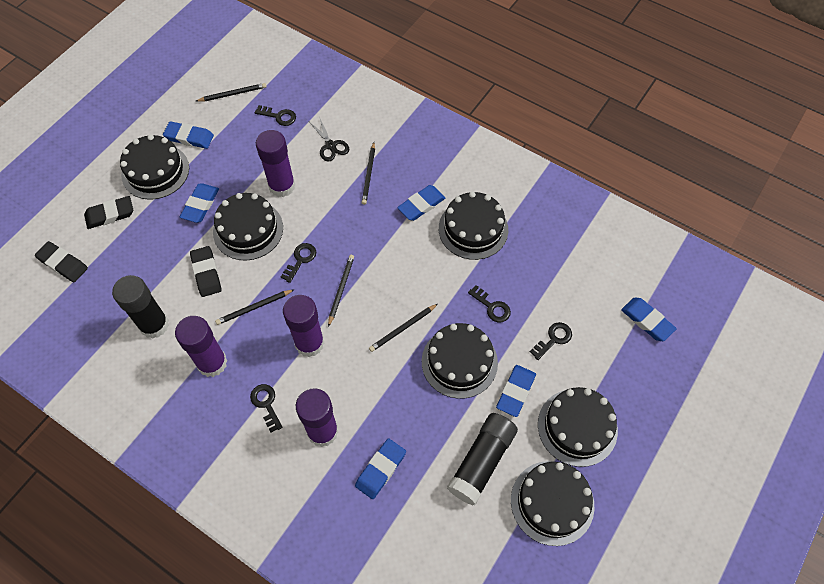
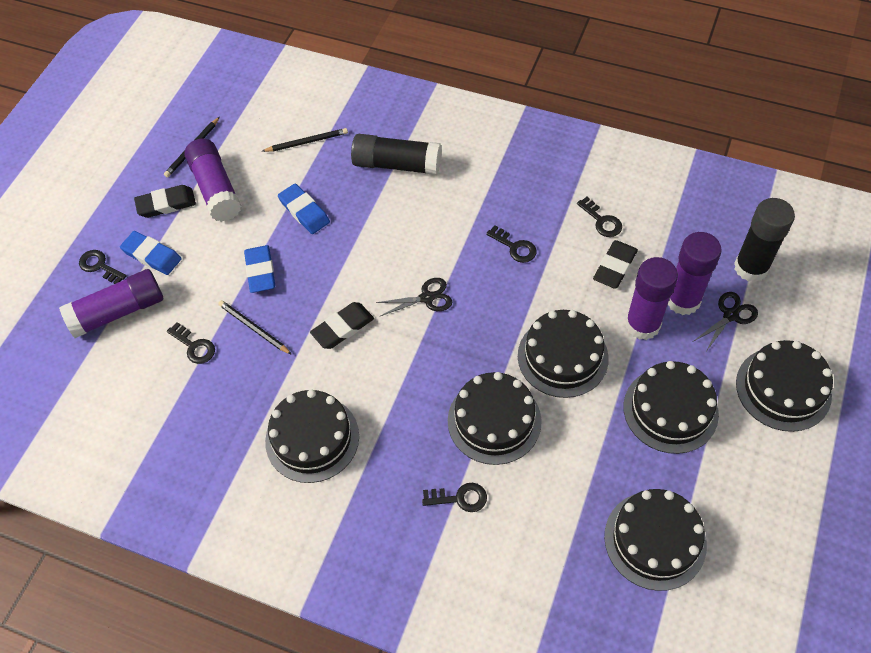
black pencil: 5 -> 3
black scissors: 1 -> 2
blue eraser: 6 -> 3

